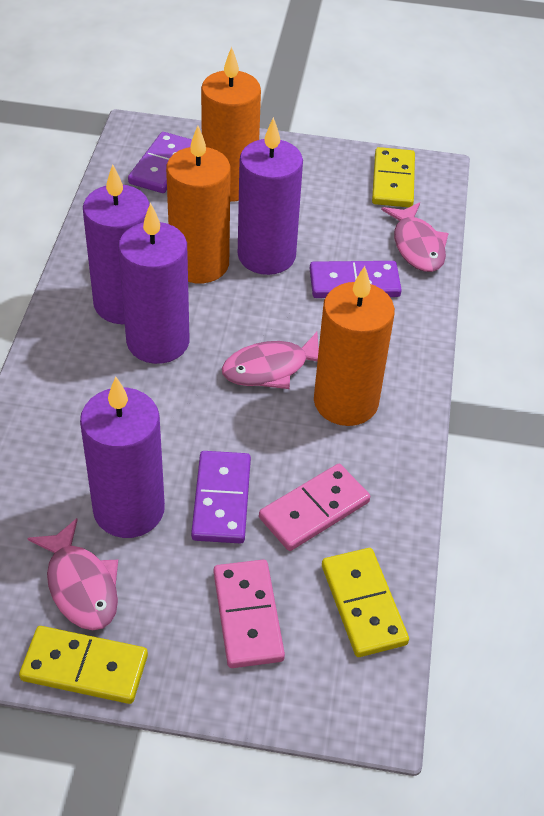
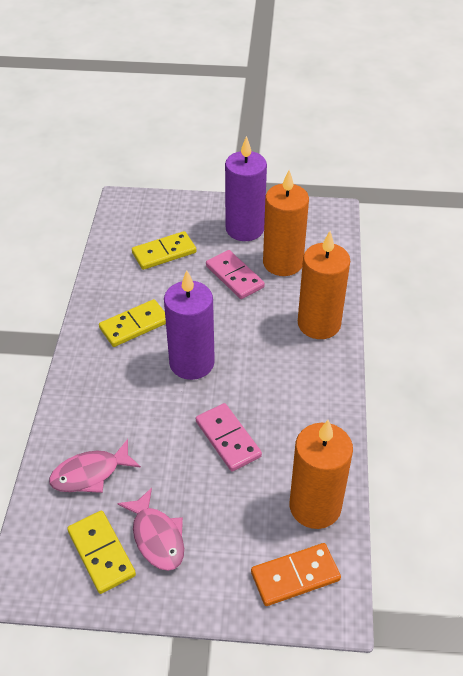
orange domino: 0 -> 1
pink fish: 3 -> 2
purple candle: 4 -> 2
purple domino: 3 -> 0

